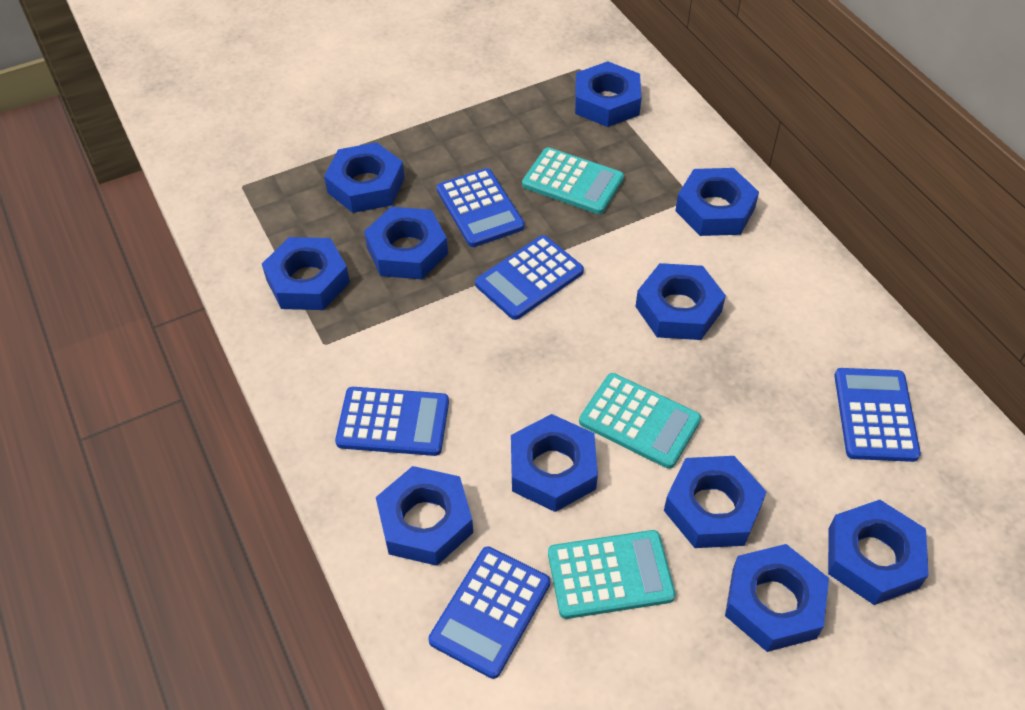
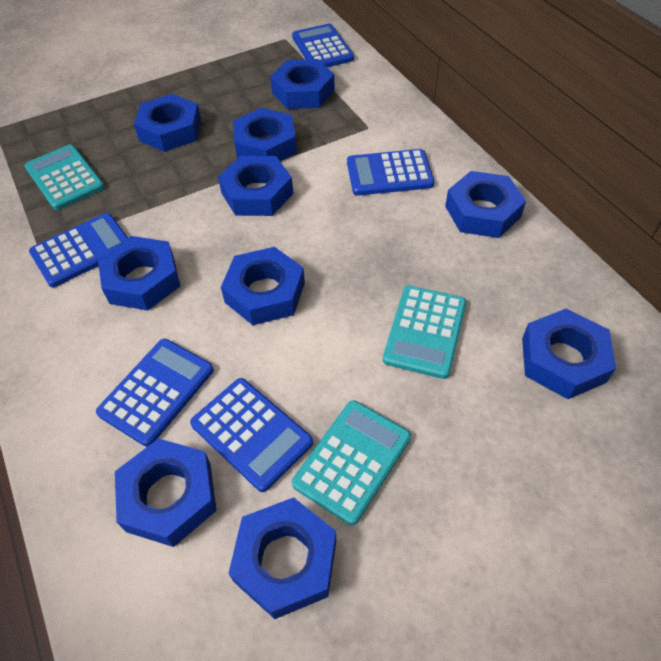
blue nut: 11 -> 10

